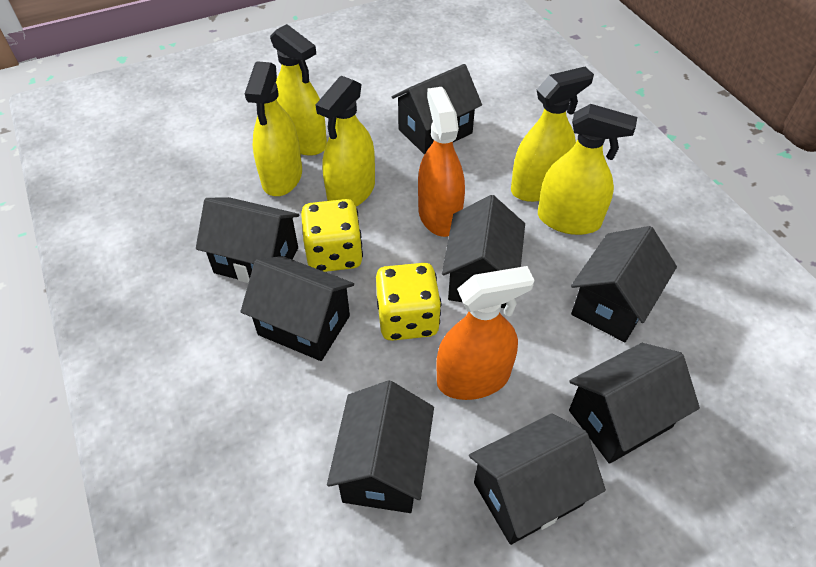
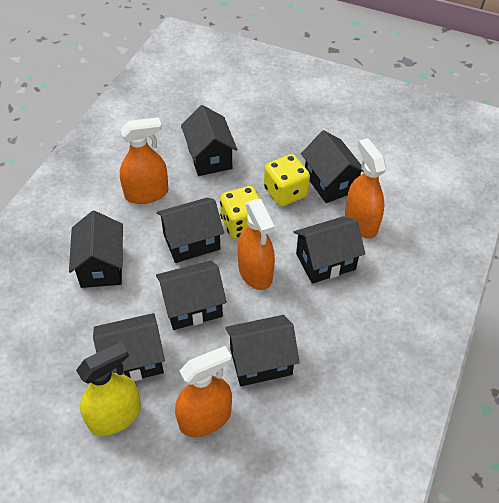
orange spray bottle: 2 -> 4
yellow spray bottle: 5 -> 1

